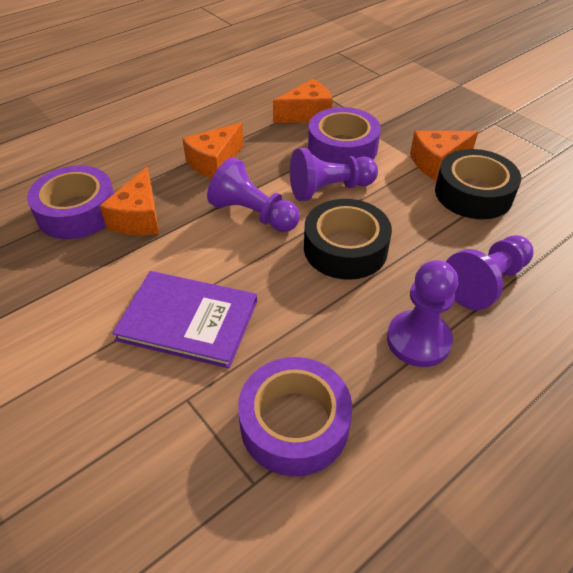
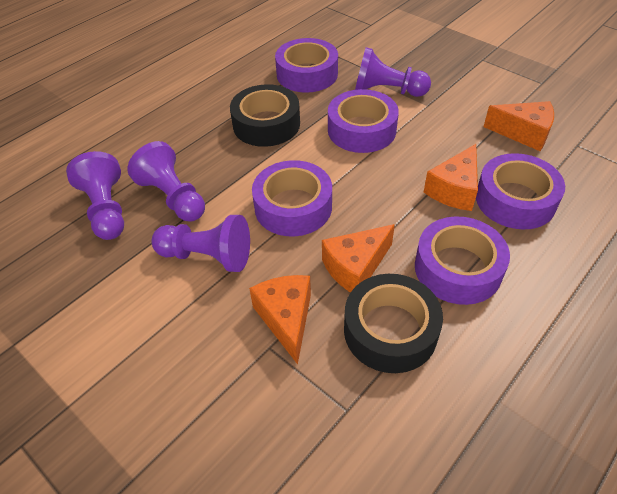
purple book: 1 -> 0
purple tape: 3 -> 5

